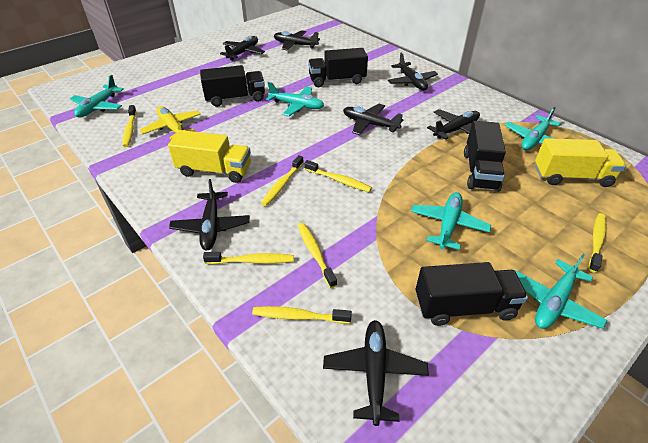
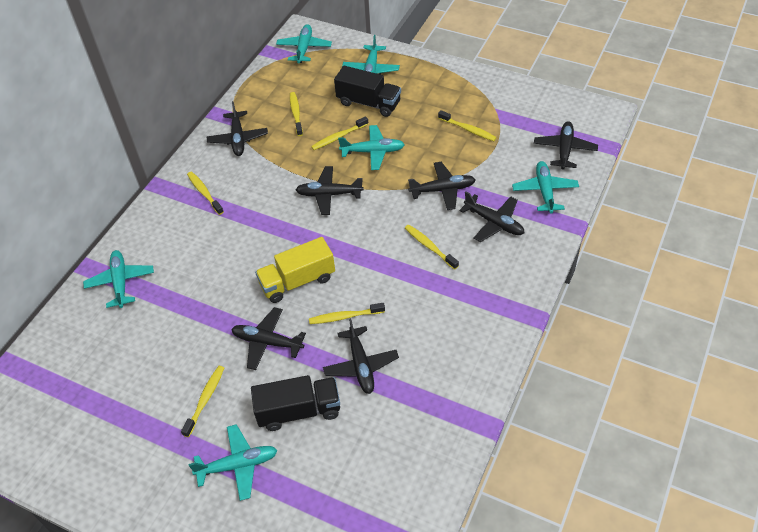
black truck: 4 -> 2
turquoise plane: 5 -> 6
yellow plane: 1 -> 0
yellow truck: 2 -> 1

